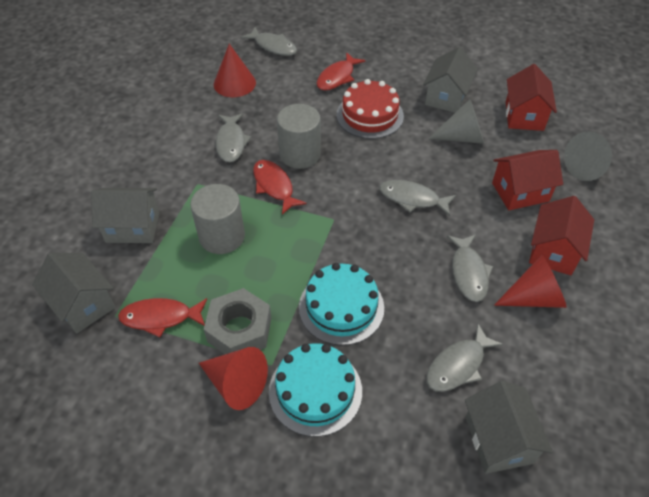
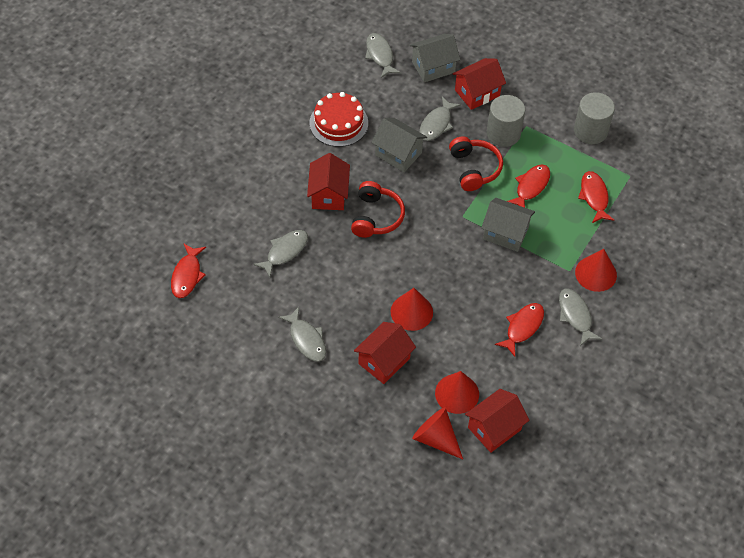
grey cone: 2 -> 0
grey house: 4 -> 3
grey nut: 1 -> 0
red cone: 3 -> 4
red fish: 3 -> 4
red headphones: 0 -> 2
red house: 3 -> 4
turquoise cake: 2 -> 0

